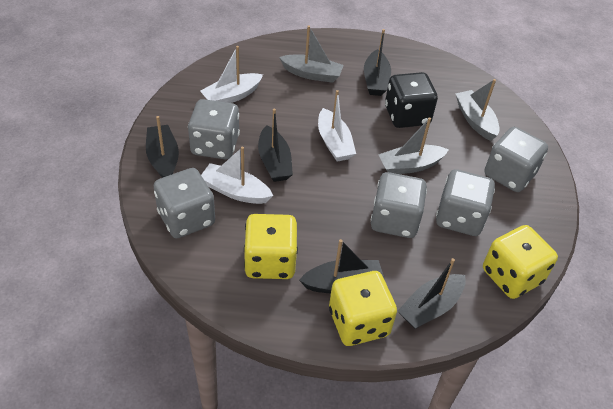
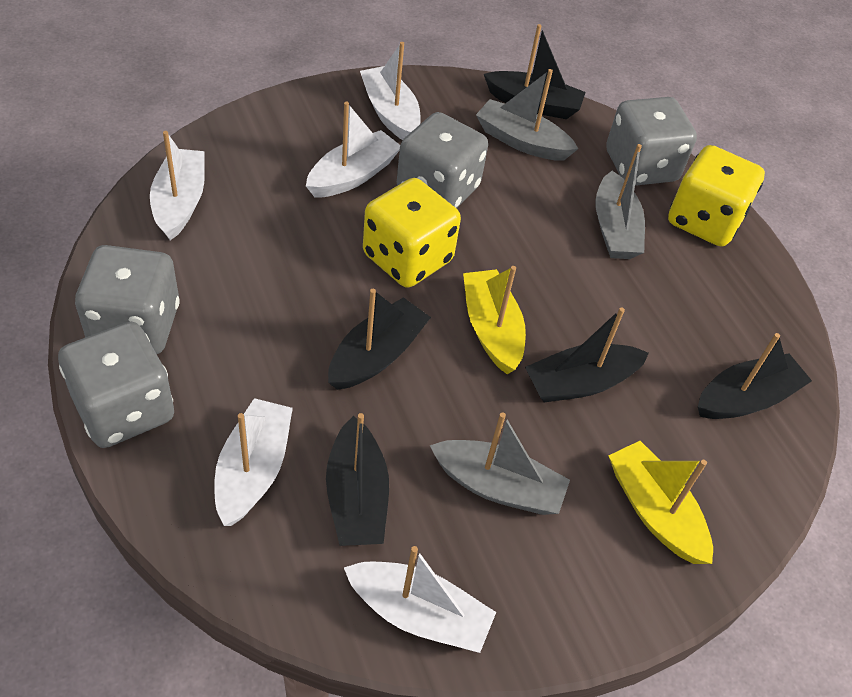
black dice: 1 -> 0
grey dice: 5 -> 4
white boat: 3 -> 5
yellow boat: 0 -> 2
yellow dice: 3 -> 2

